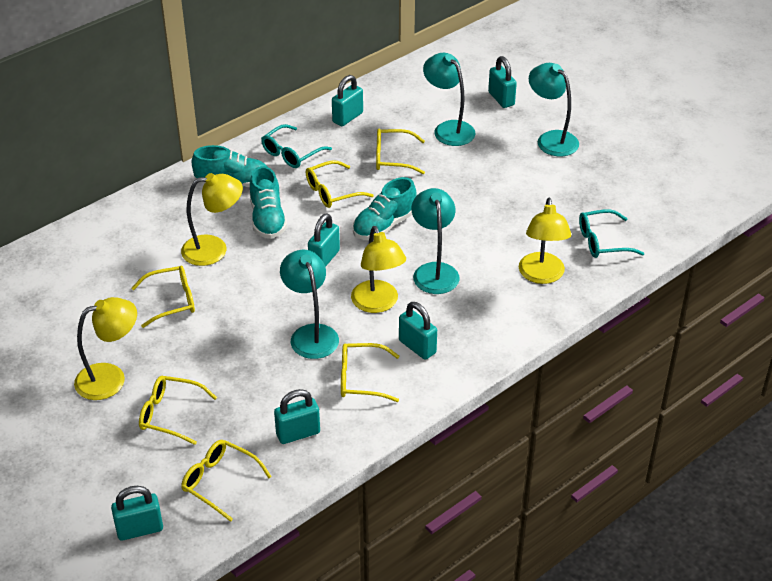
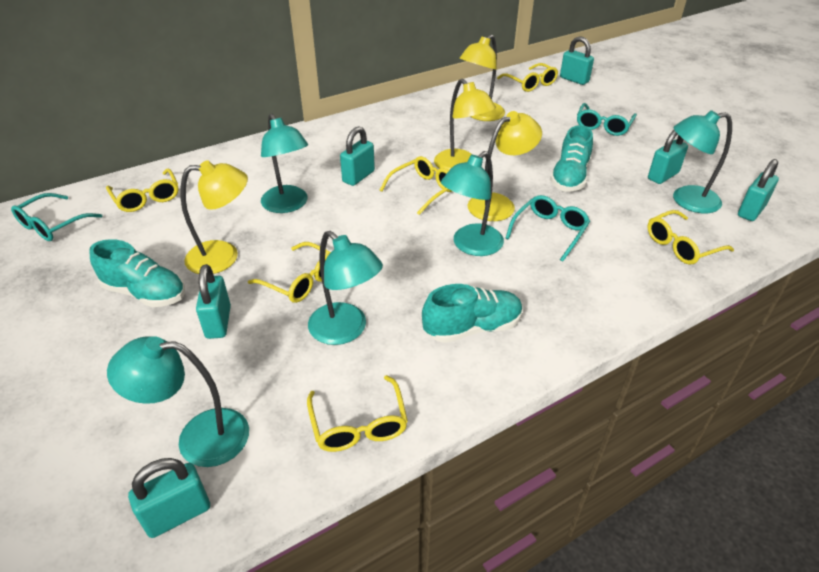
turquoise glasses: 2 -> 3
turquoise lamp: 4 -> 5

